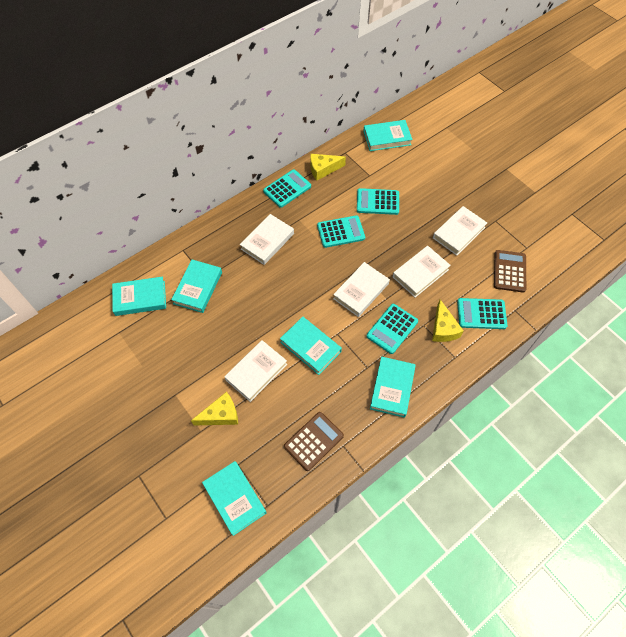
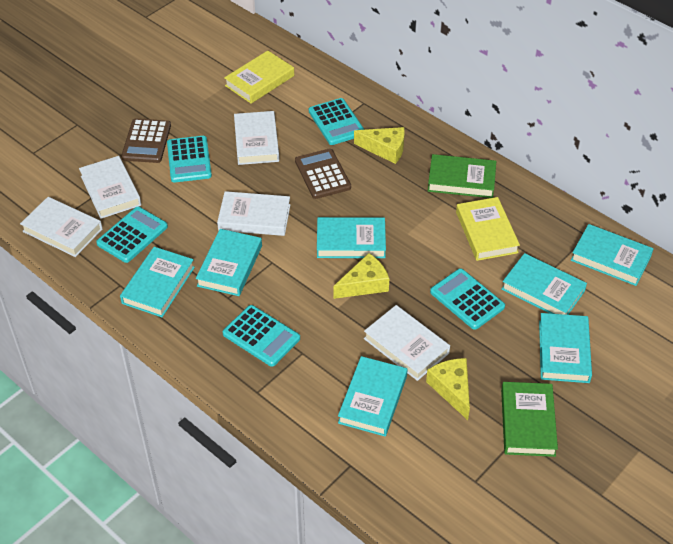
green book: 0 -> 2
turquoise book: 6 -> 7
yellow book: 0 -> 2

